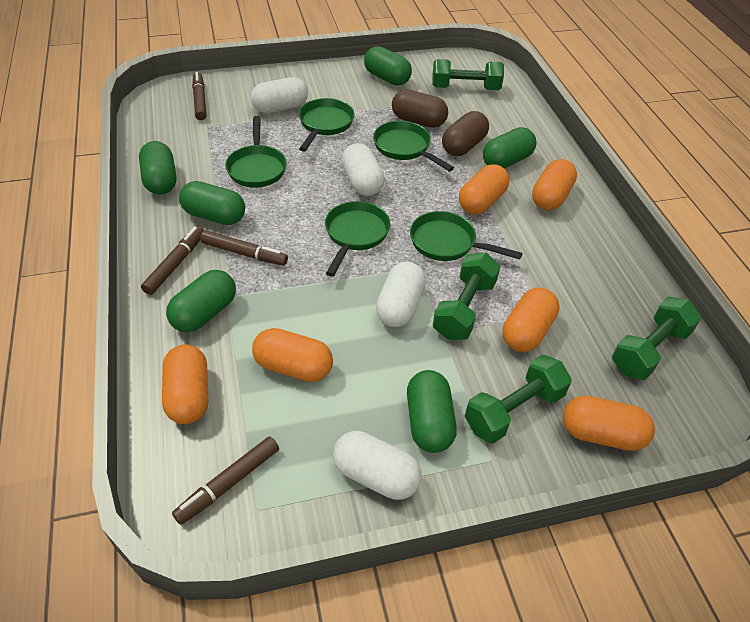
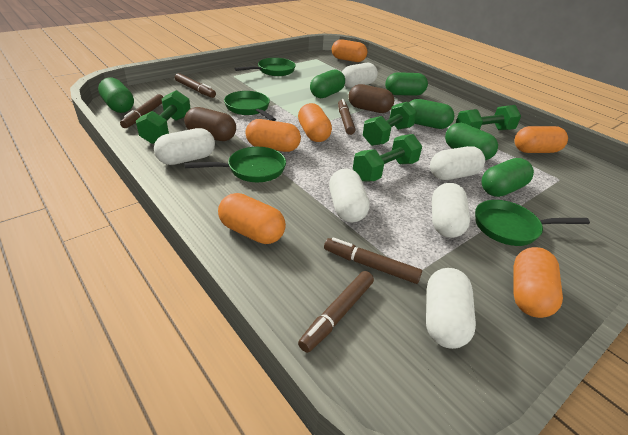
brown marker: 4 -> 5
green pan: 5 -> 4
white capsule: 4 -> 6

